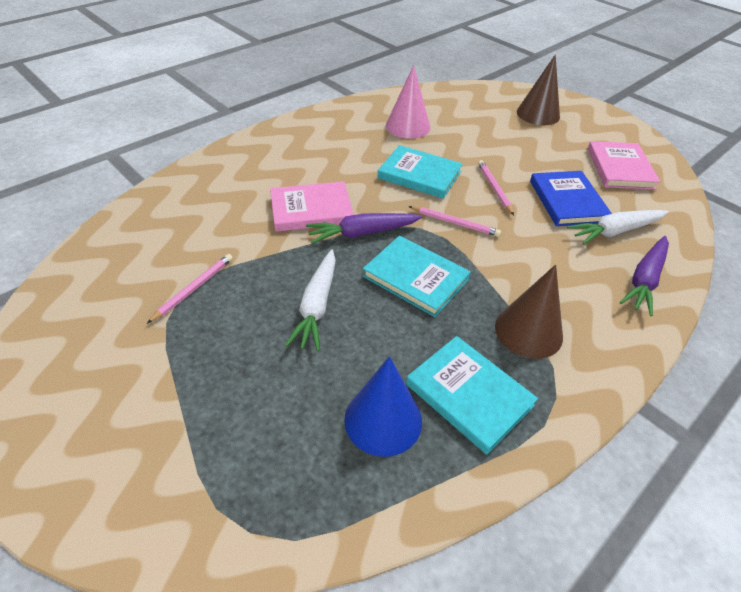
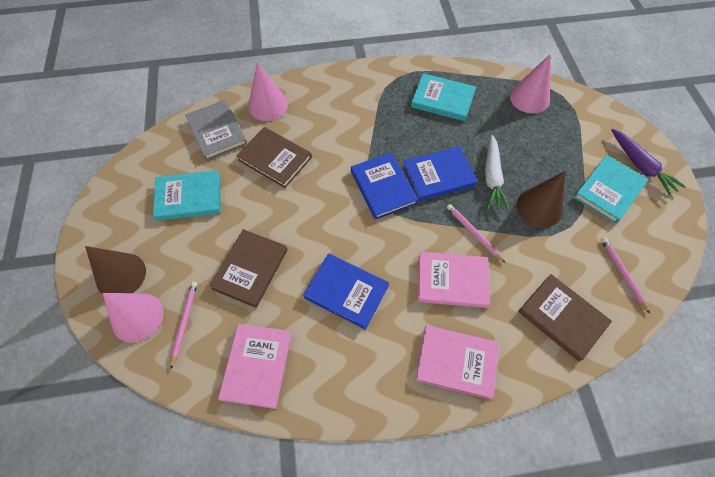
blue book: 1 -> 3
blue cone: 1 -> 0
brown book: 0 -> 3
grey book: 0 -> 1
pink book: 2 -> 3
pink cone: 1 -> 3
purple carrot: 2 -> 1
white carrot: 2 -> 1

